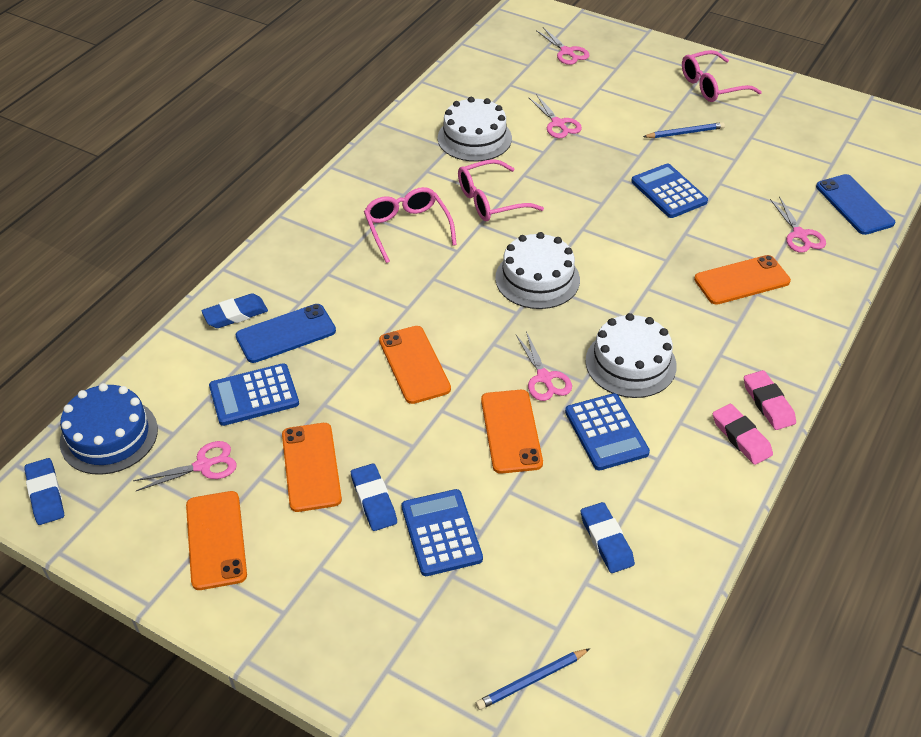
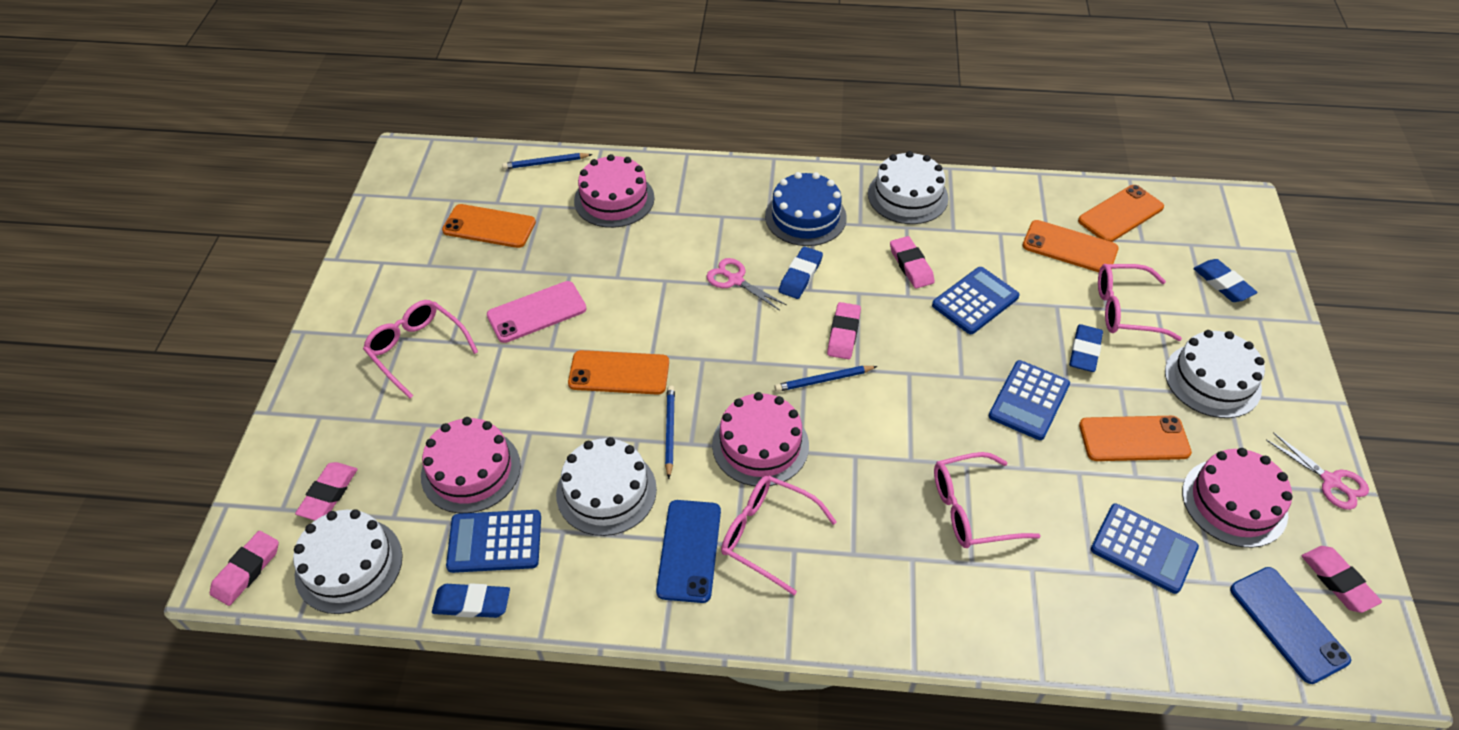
blue pencil: 2 -> 3
pink cake: 0 -> 4
pink eraser: 2 -> 5
pink glasses: 3 -> 4
pink phone: 0 -> 1
pink scissors: 5 -> 2
white cake: 3 -> 4

